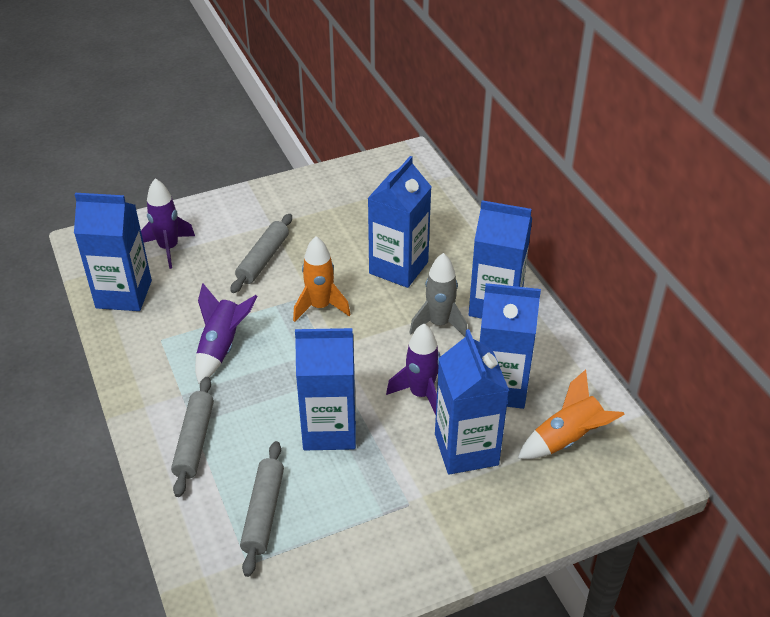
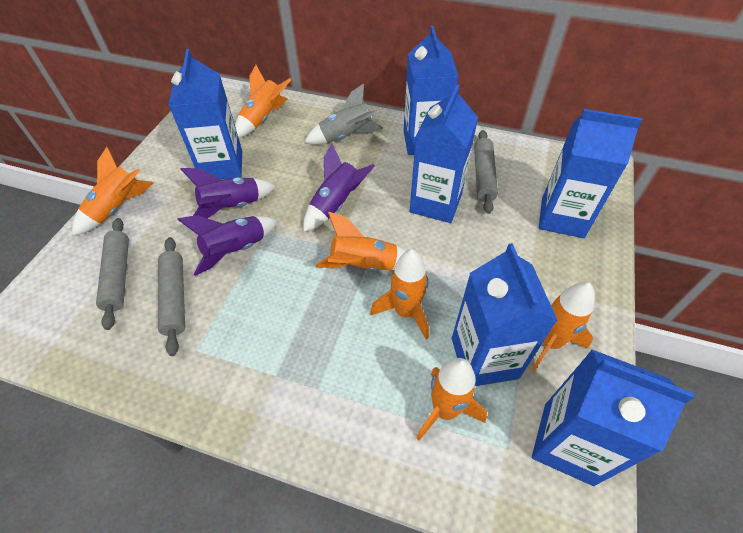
orange rocket: 2 -> 6

